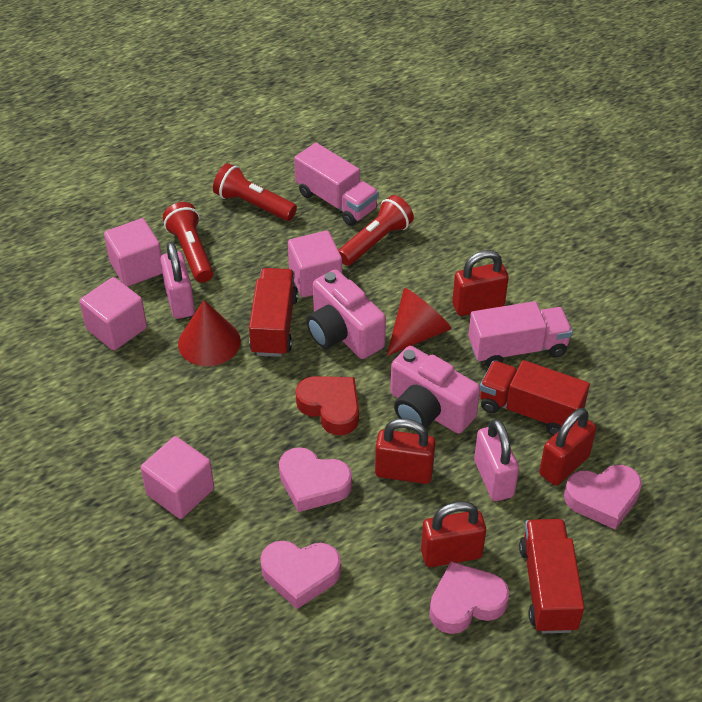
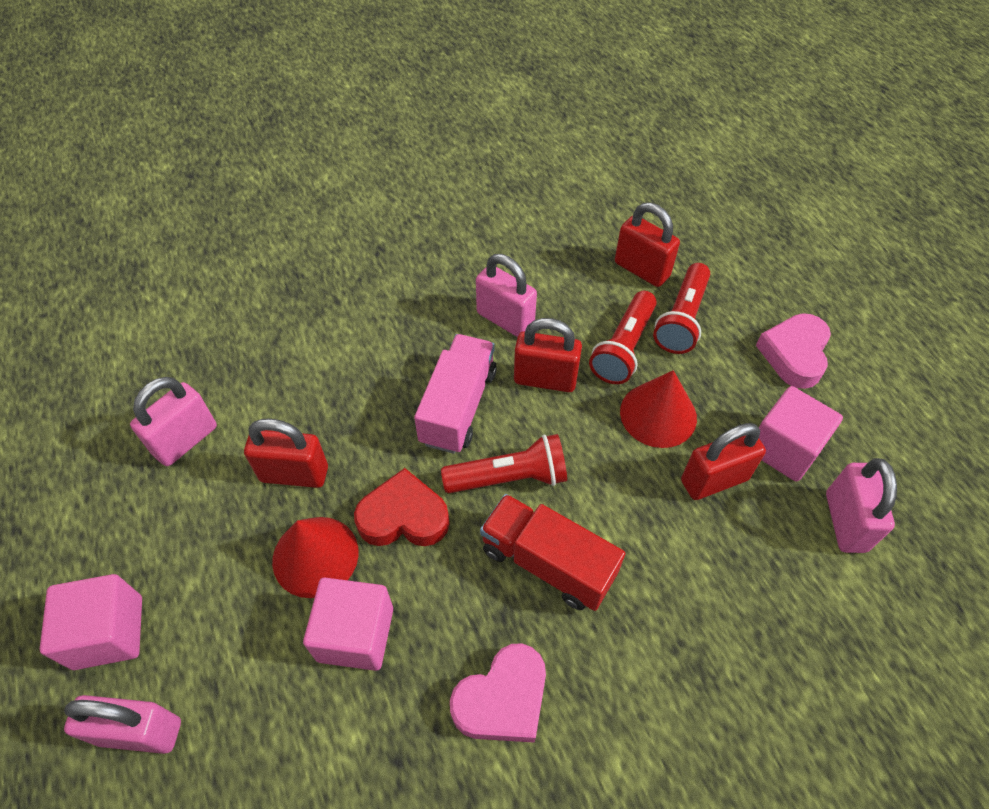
pink camera: 2 -> 0
pink cube: 4 -> 3
pink heart: 4 -> 2
pink padlock: 2 -> 4
pink truck: 2 -> 1
red truck: 3 -> 1

